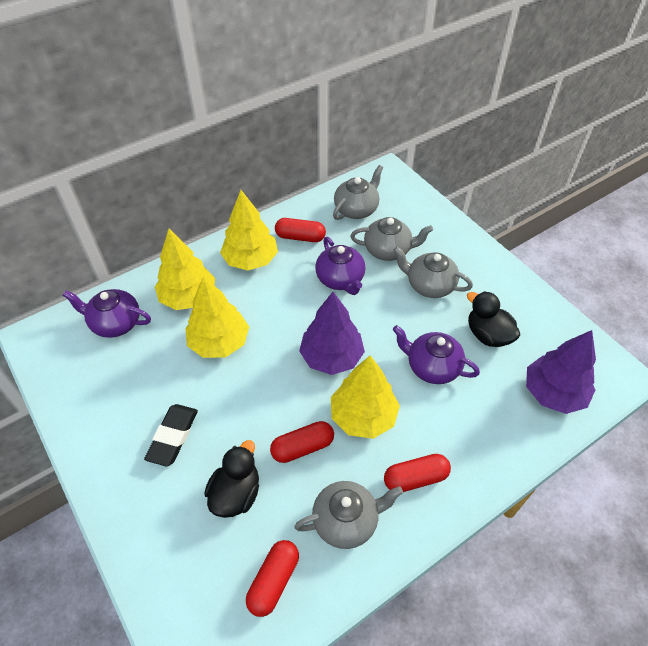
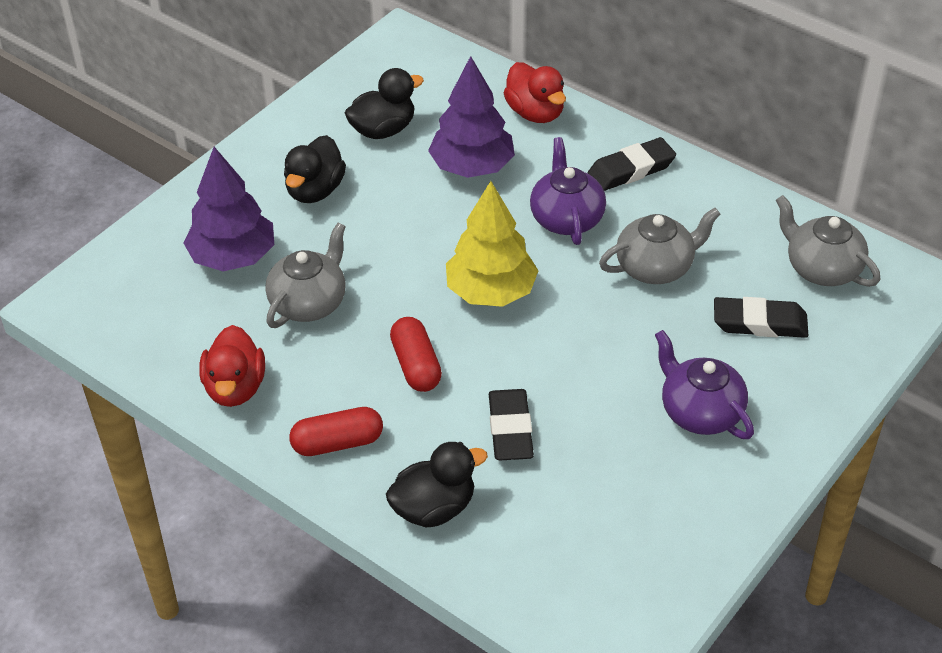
black duck: 2 -> 3
black eraser: 1 -> 3
grey teapot: 4 -> 3
purple teapot: 3 -> 2
red capsule: 4 -> 2
red duck: 0 -> 2
yellow tree: 4 -> 1

